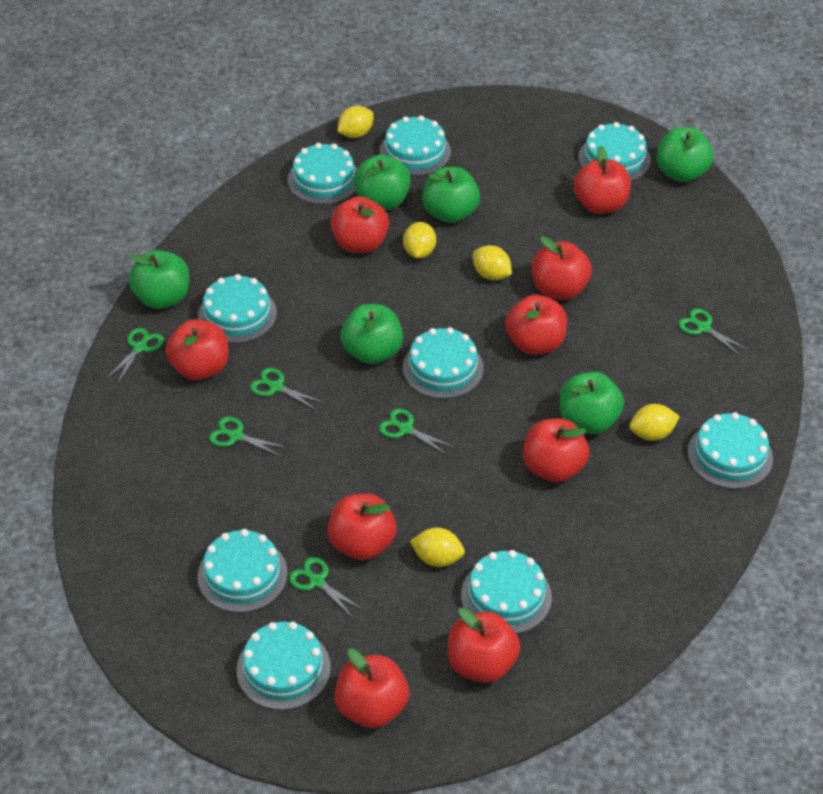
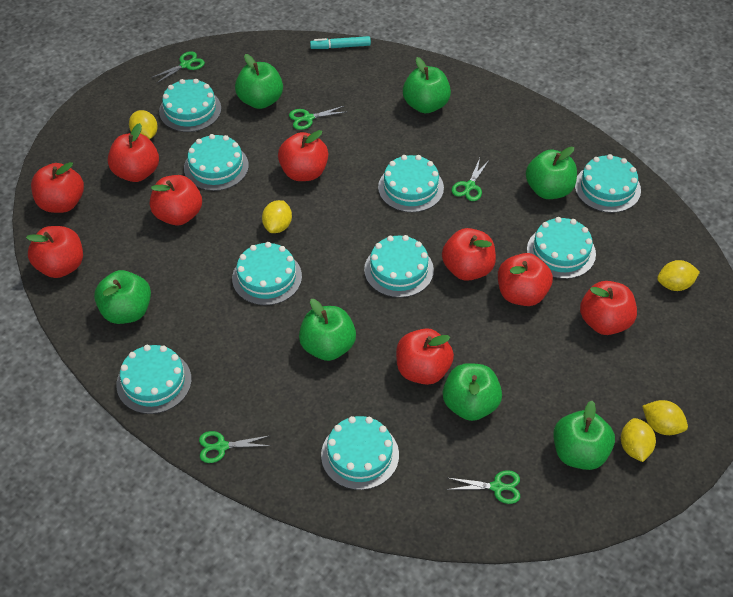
green apple: 6 -> 7
green scissors: 6 -> 5
turquoise marker: 0 -> 1

